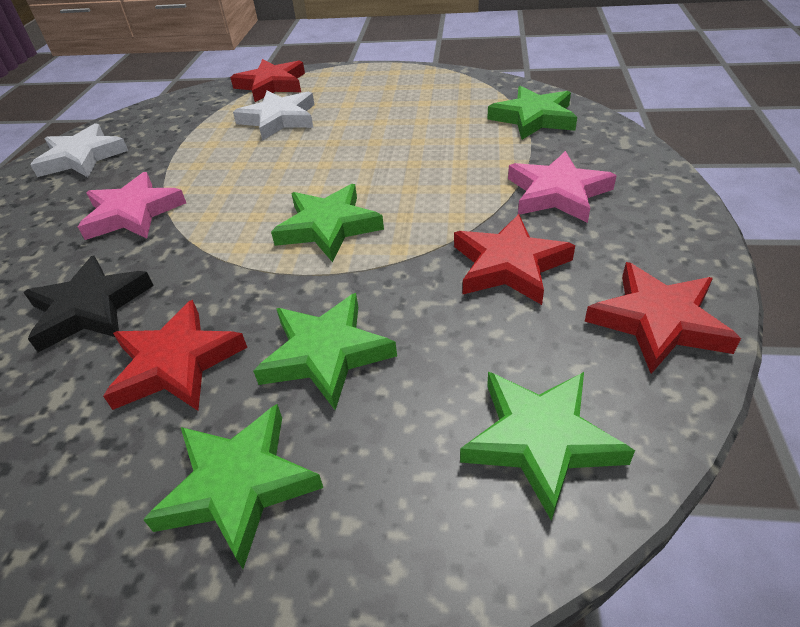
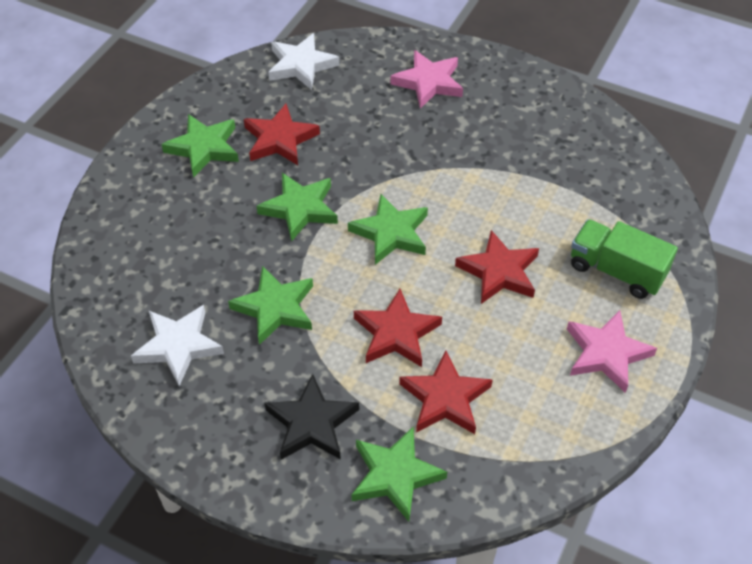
green truck: 0 -> 1

